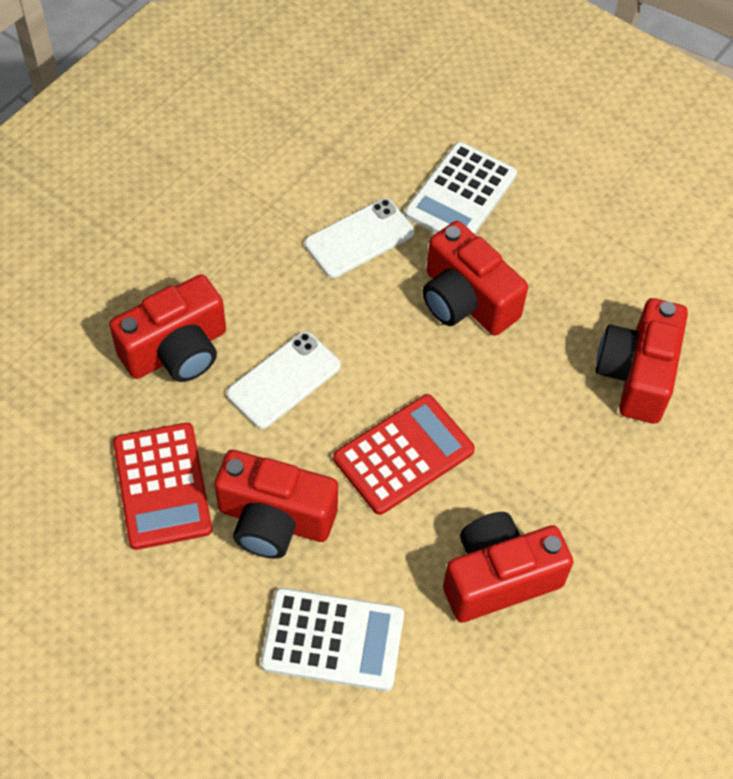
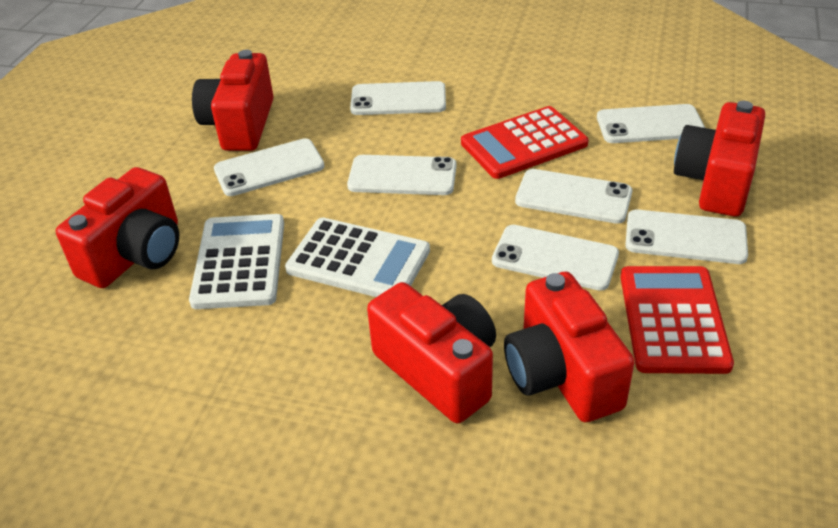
white phone: 2 -> 7

